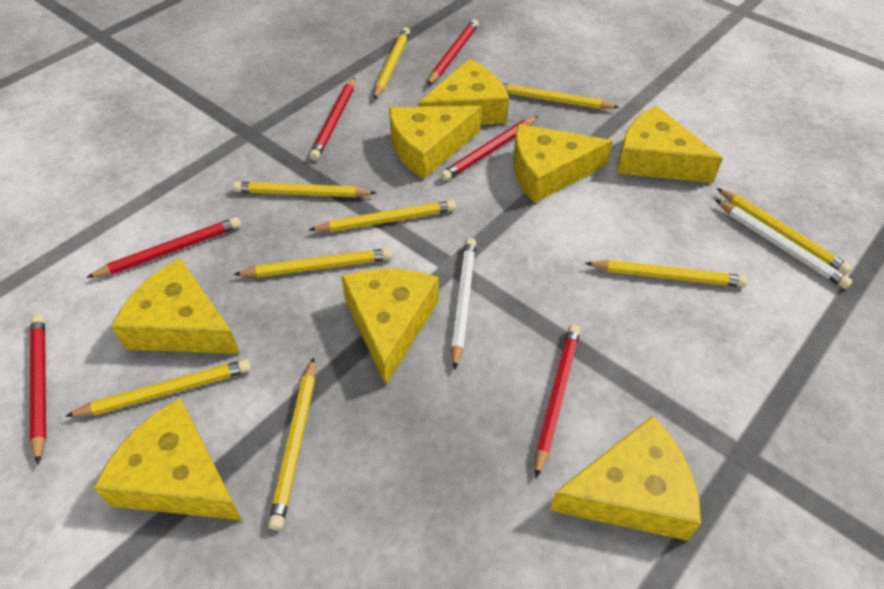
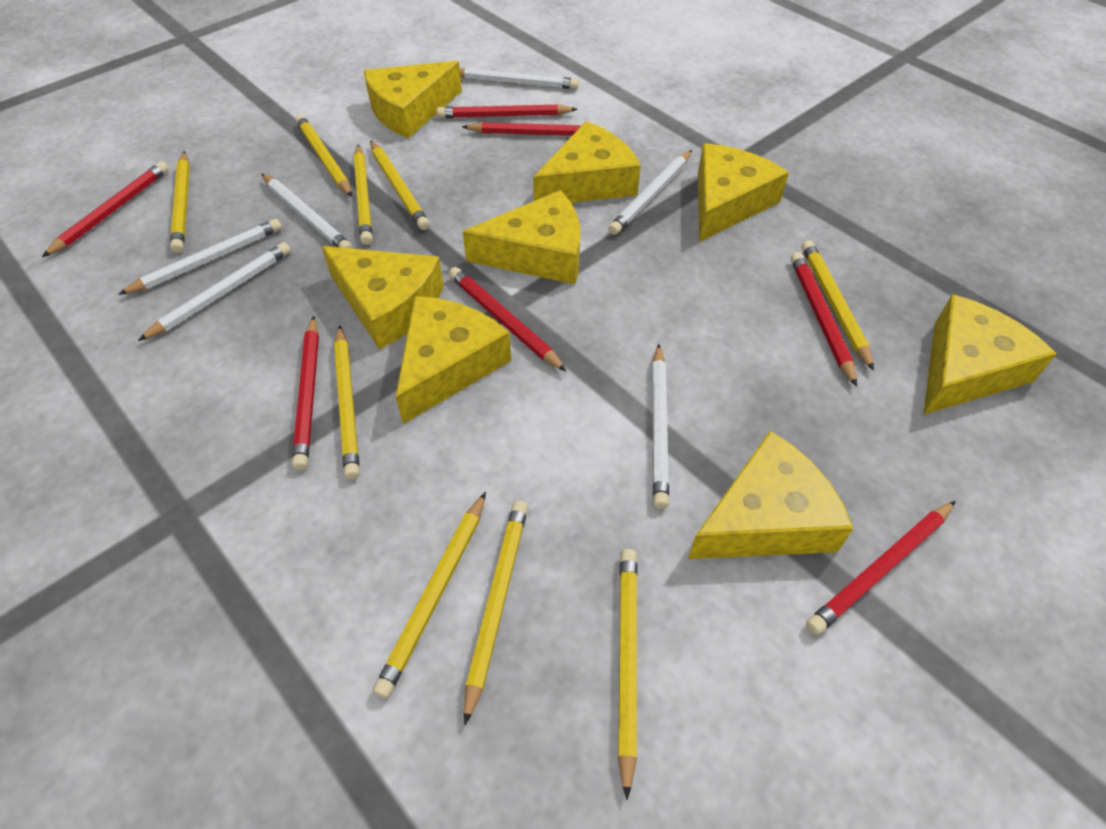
red pencil: 6 -> 7
white pencil: 2 -> 6

